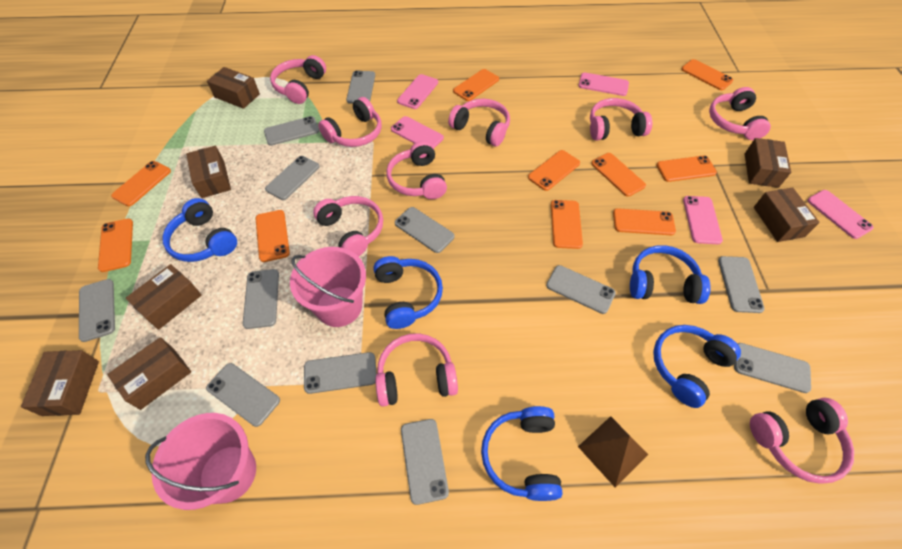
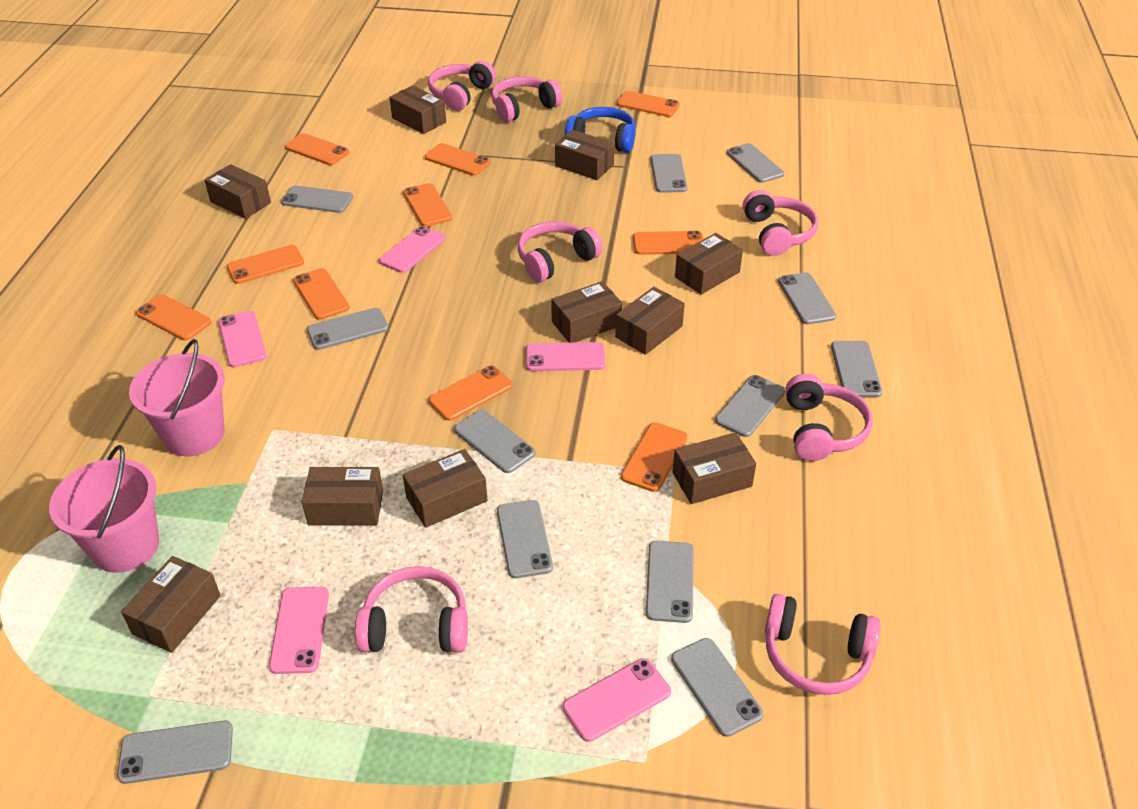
blue headphones: 5 -> 1
brown box: 7 -> 10
brown pyramid: 1 -> 0
pink headphones: 9 -> 7

